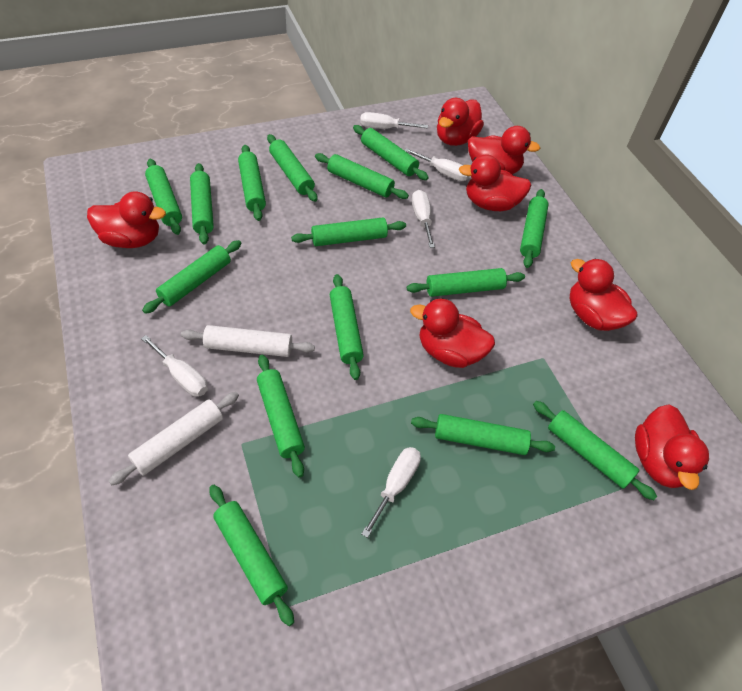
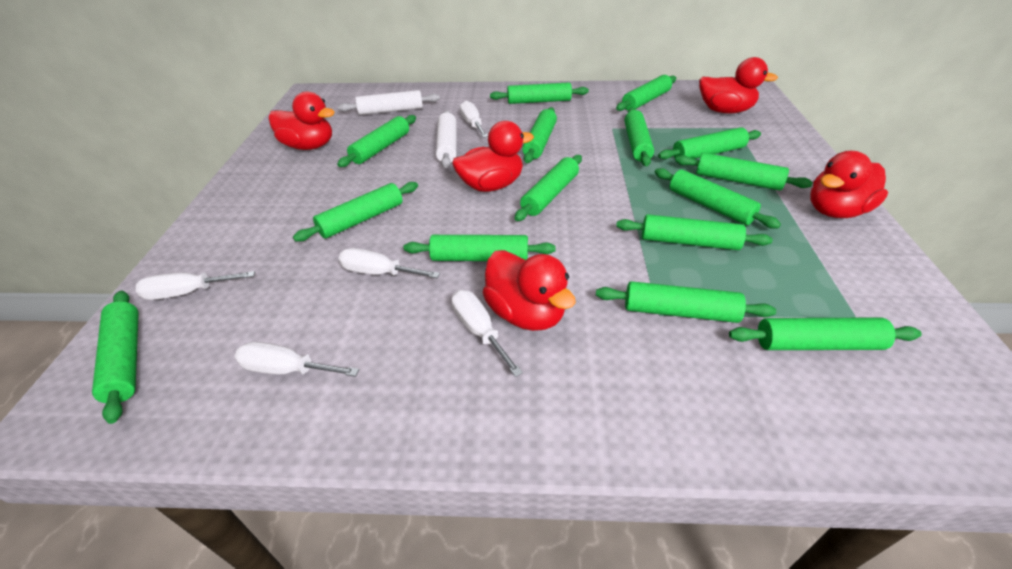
red duck: 7 -> 5

